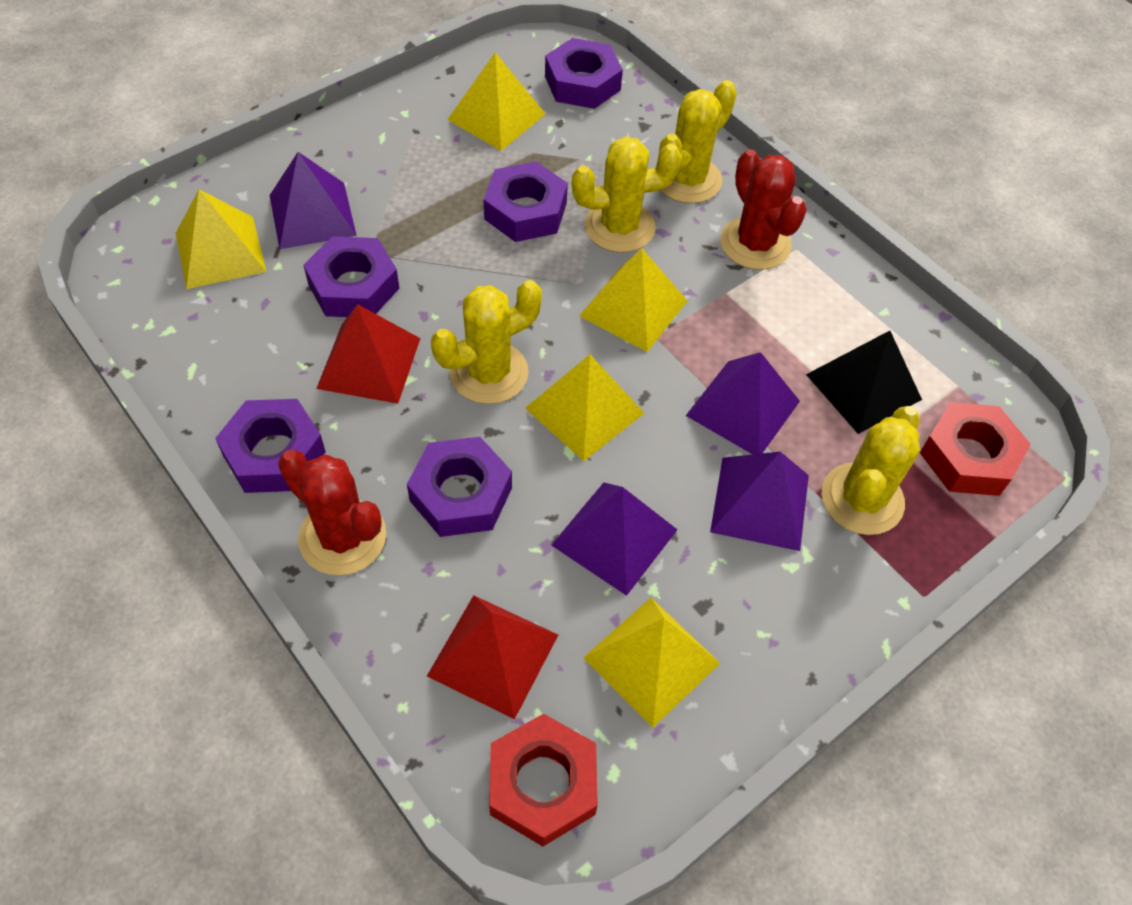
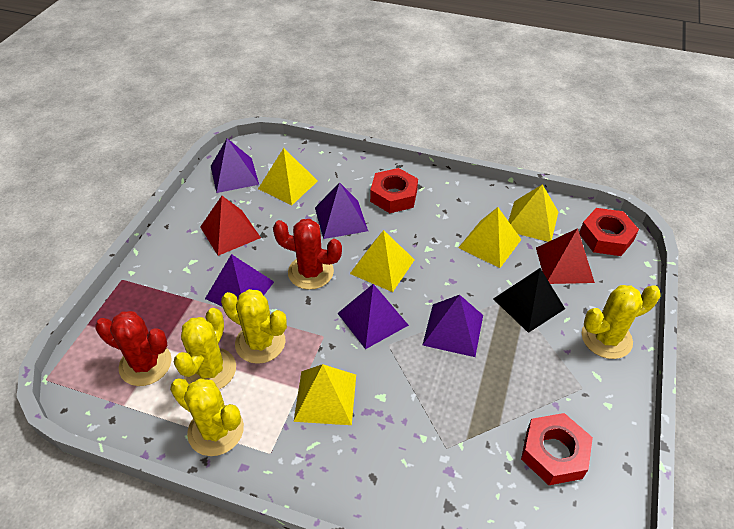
purple nut: 5 -> 0
purple pyramid: 4 -> 5
red nut: 2 -> 3

